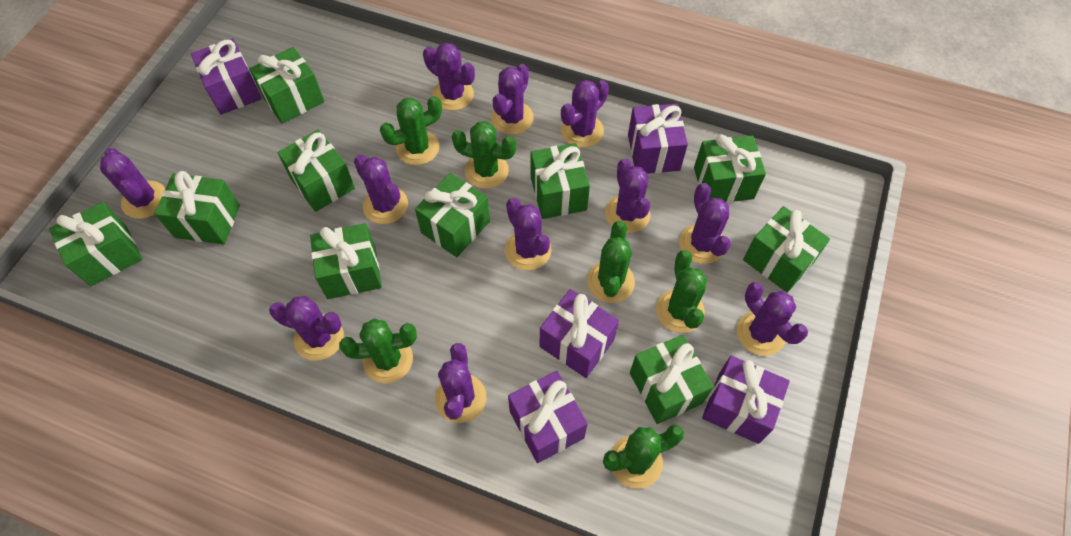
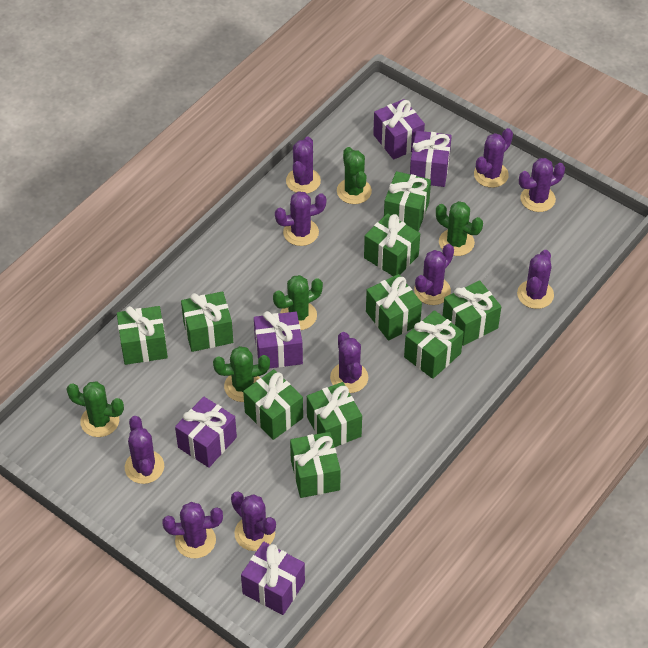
green cactus: 6 -> 5
purple cactus: 11 -> 10

